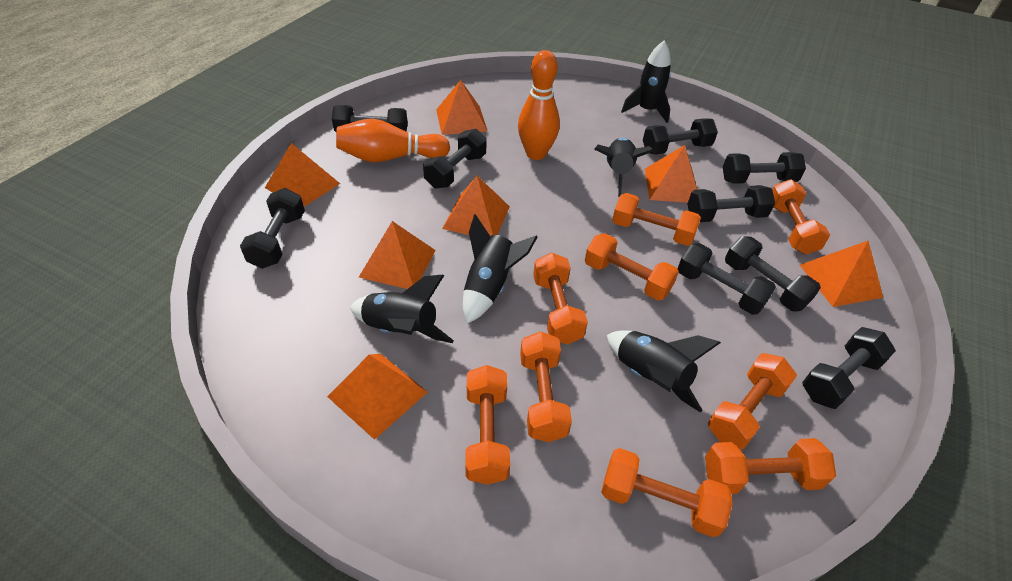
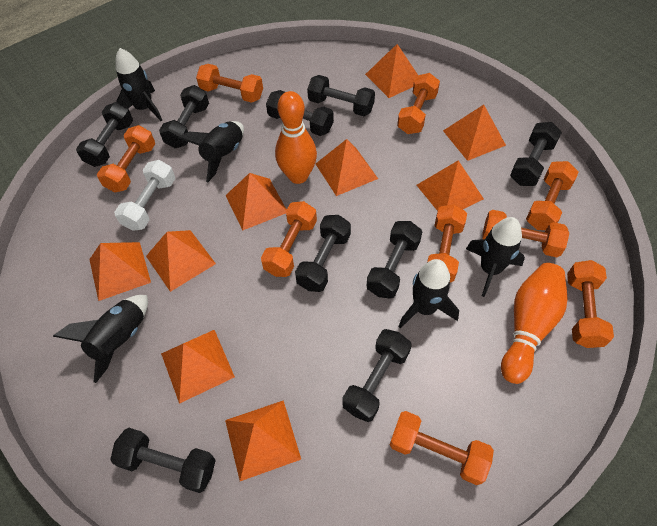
orange pyramid: 7 -> 9
white dumbbell: 0 -> 1

